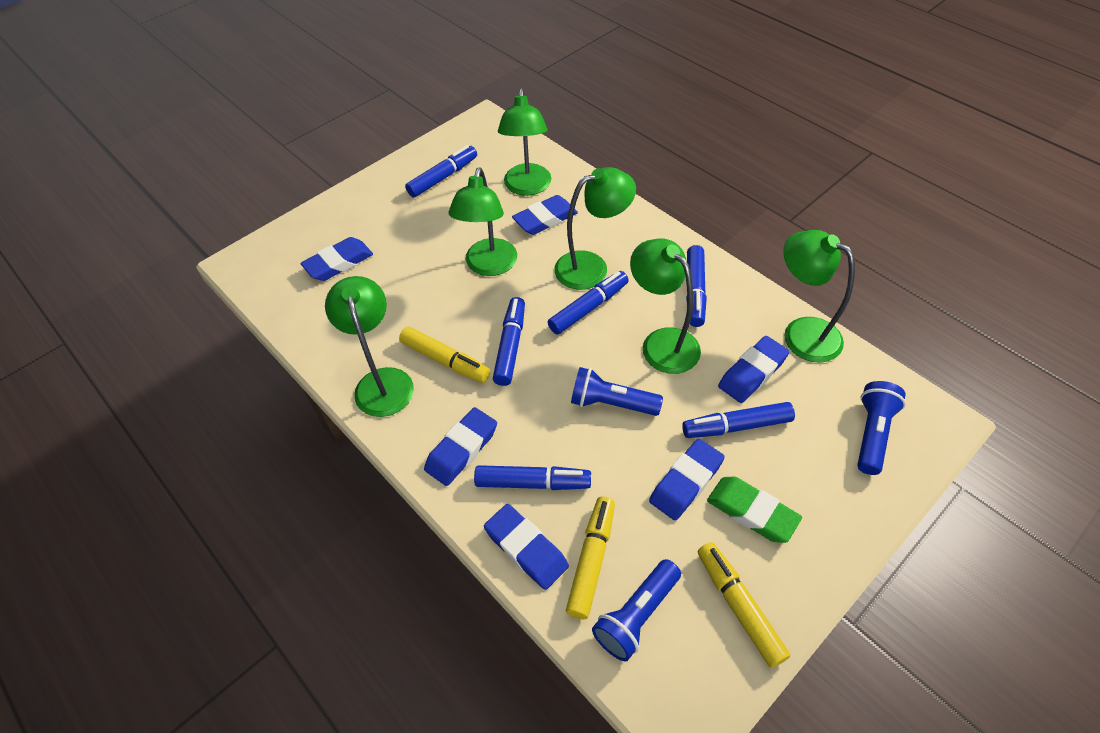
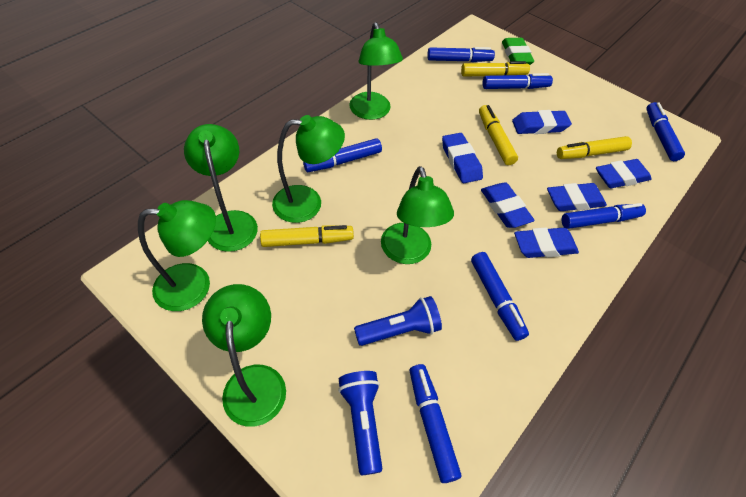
blue flashlight: 3 -> 2
blue marker: 6 -> 7
yellow marker: 3 -> 4

